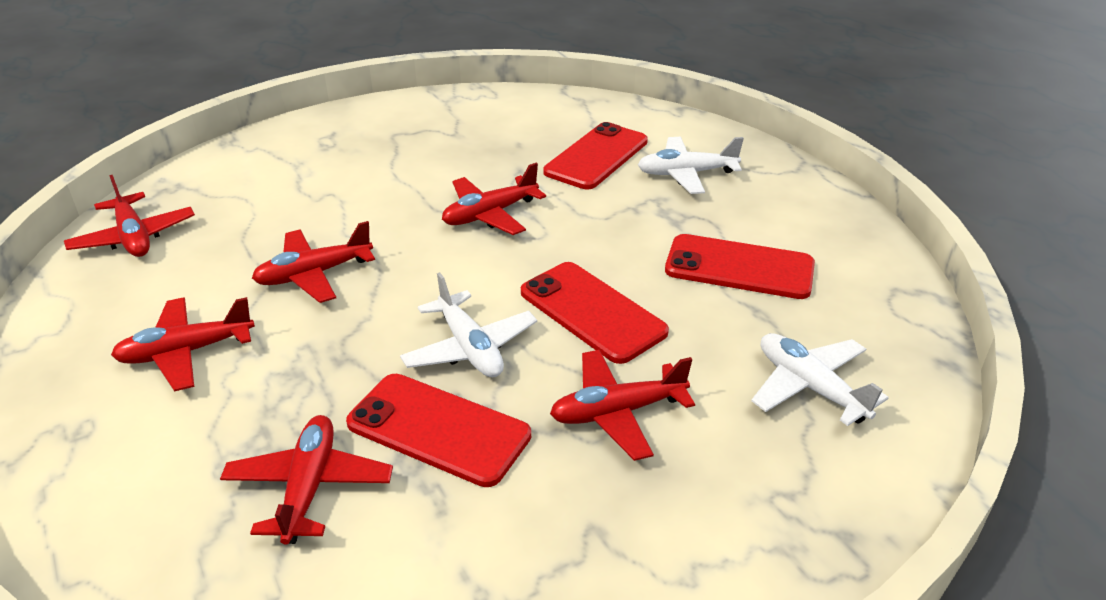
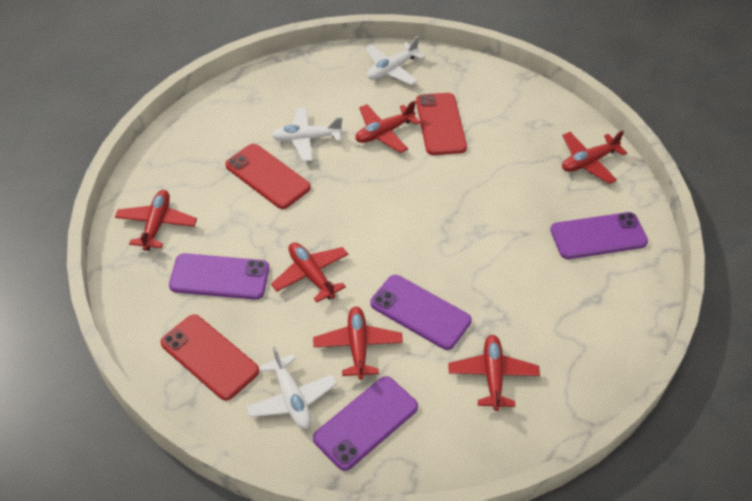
purple phone: 0 -> 4
red phone: 4 -> 3

